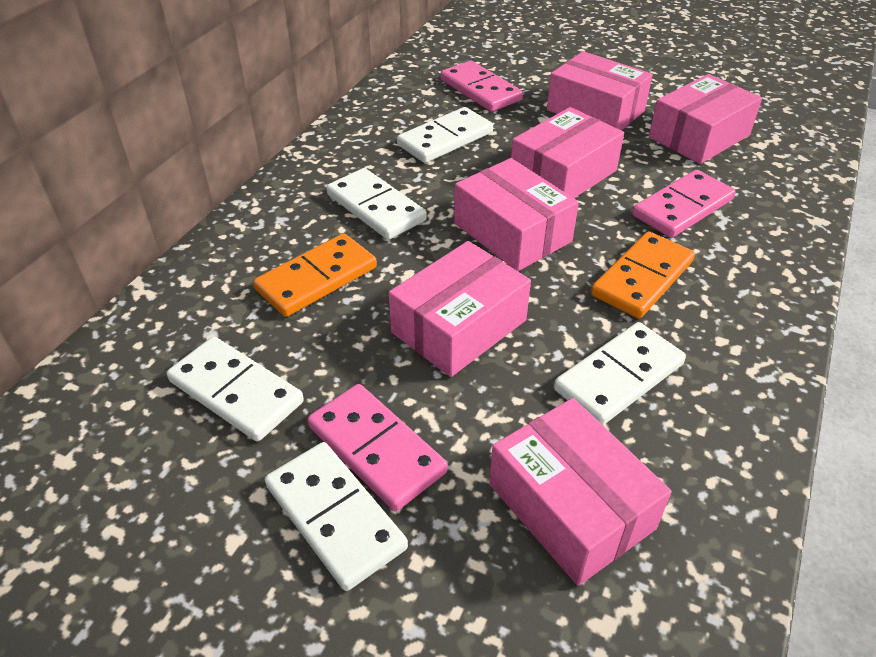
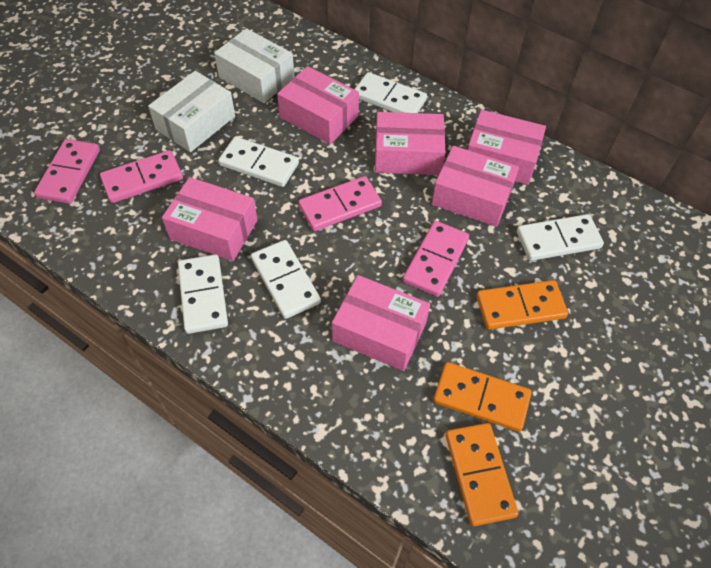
orange domino: 2 -> 3
pink domino: 3 -> 4
white box: 0 -> 2

